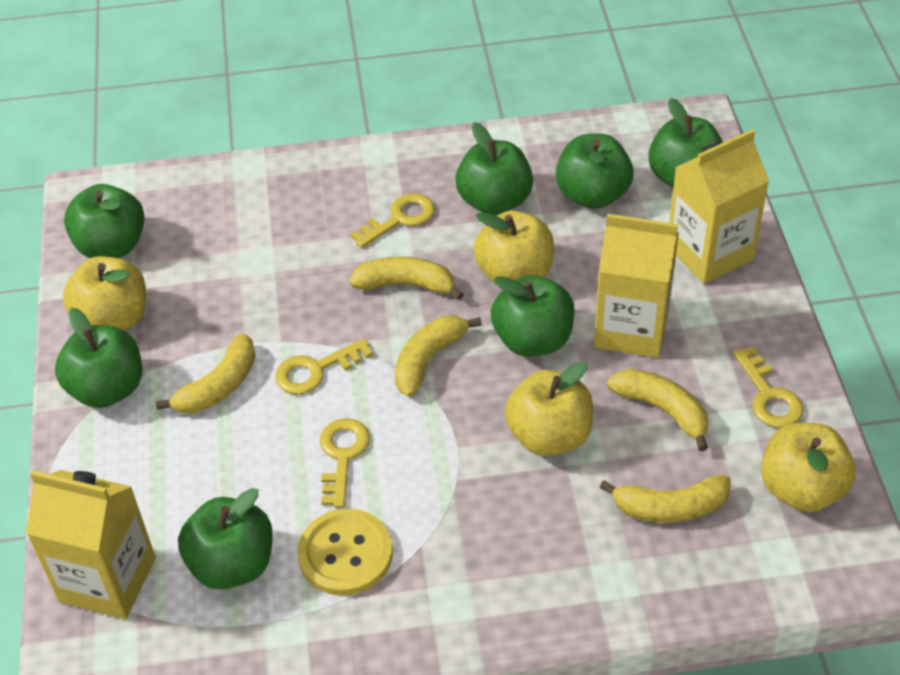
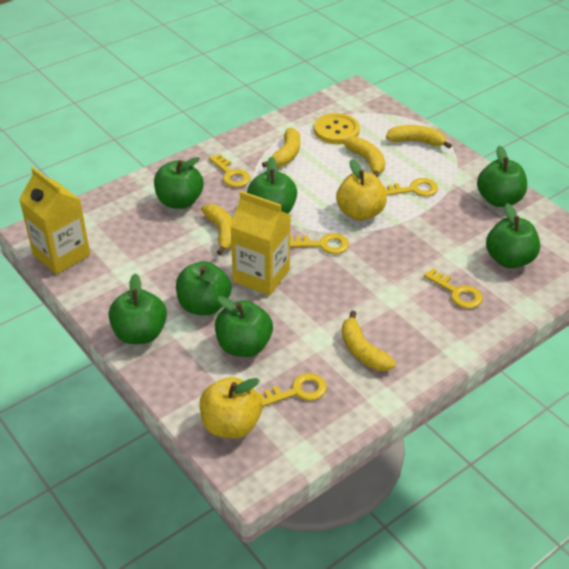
yellow apple: 4 -> 2
yellow carton: 3 -> 2
yellow key: 4 -> 5

